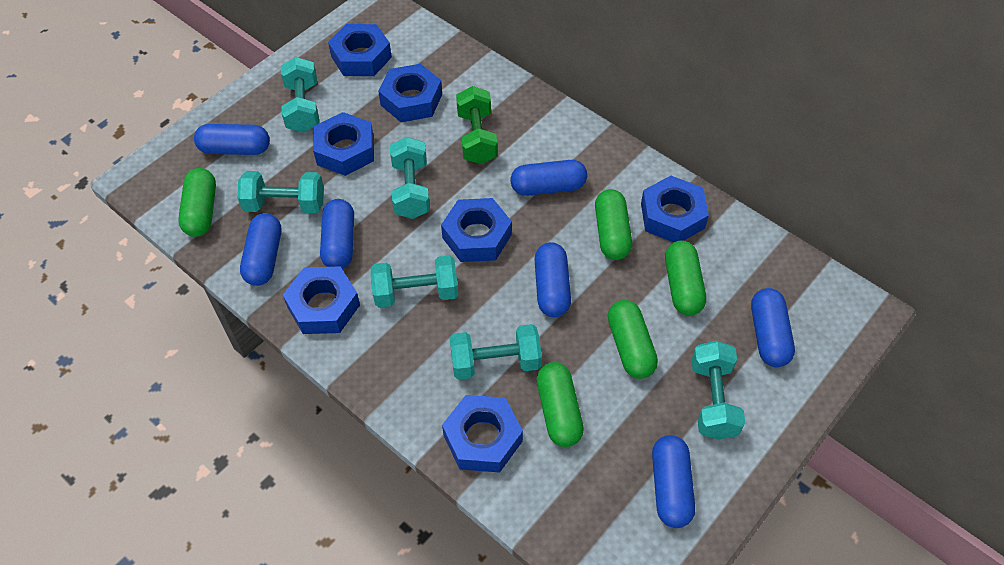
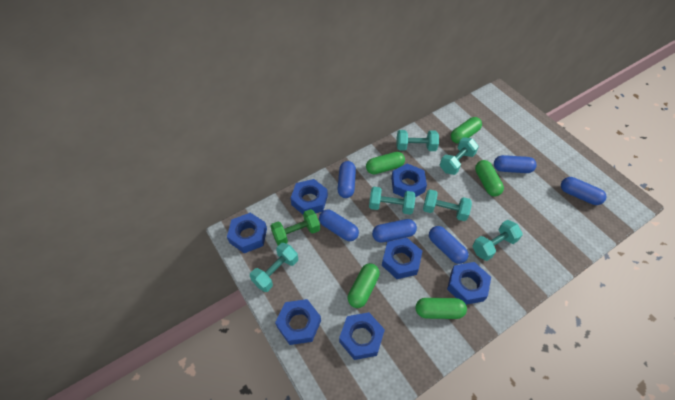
blue capsule: 7 -> 6

